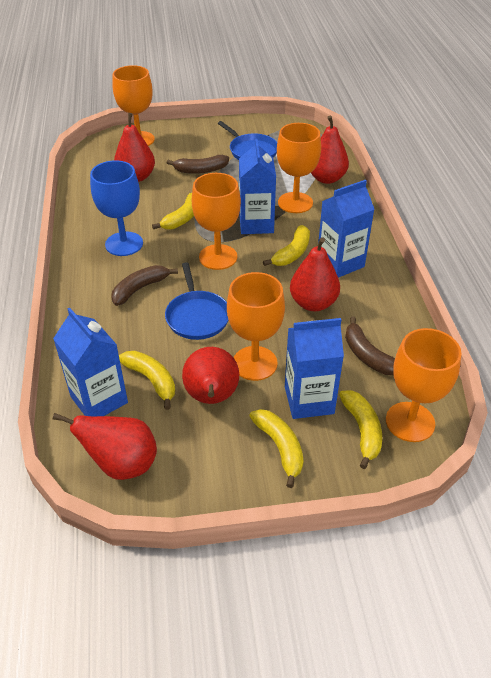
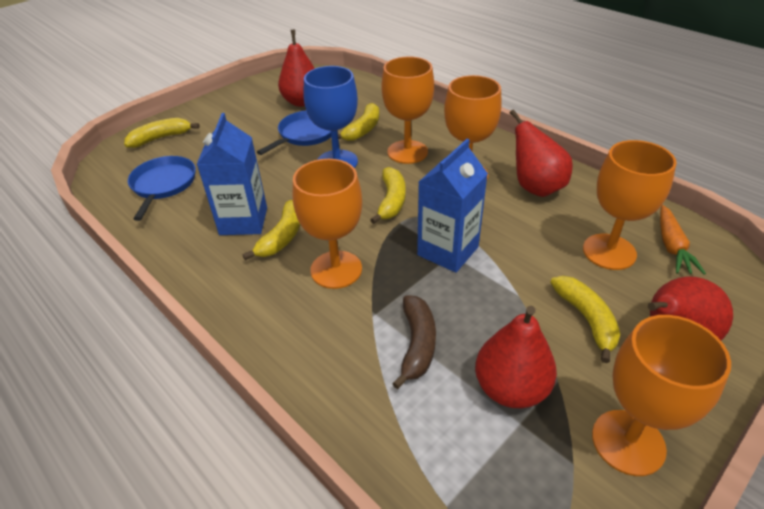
blue carton: 4 -> 2
brown banana: 3 -> 1
orange carrot: 0 -> 1
red pear: 5 -> 4

